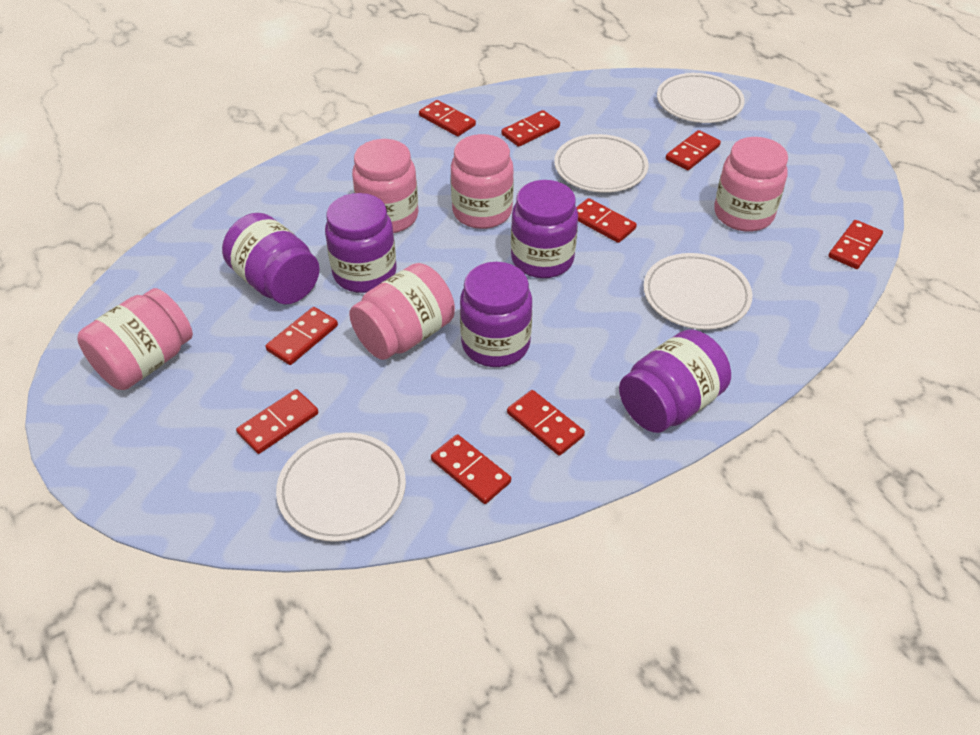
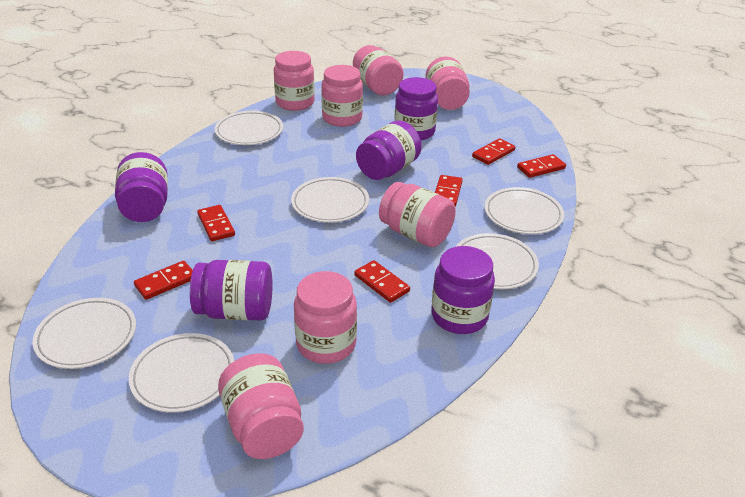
pink jar: 5 -> 7
red domino: 9 -> 6
white plate: 4 -> 6

